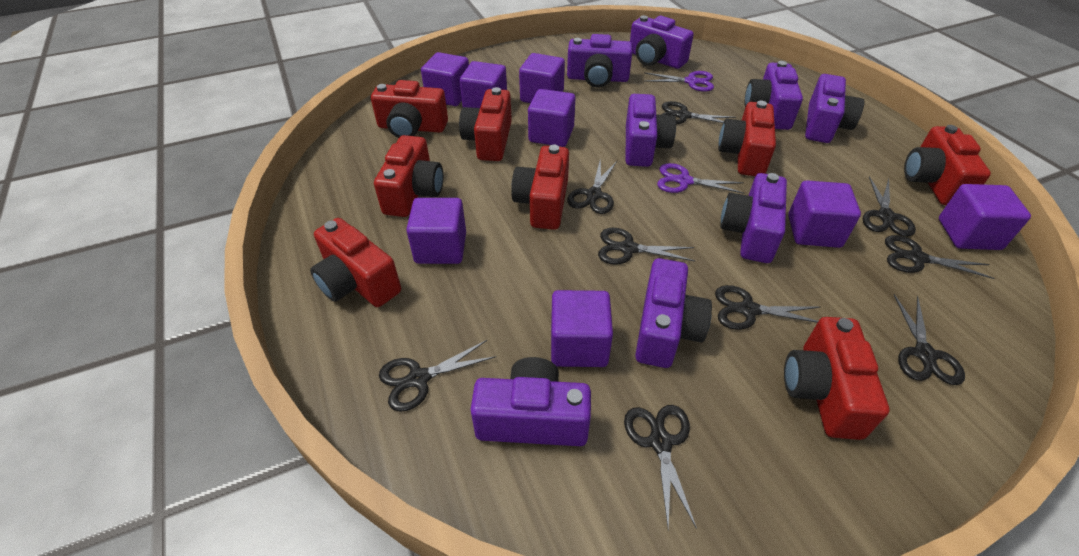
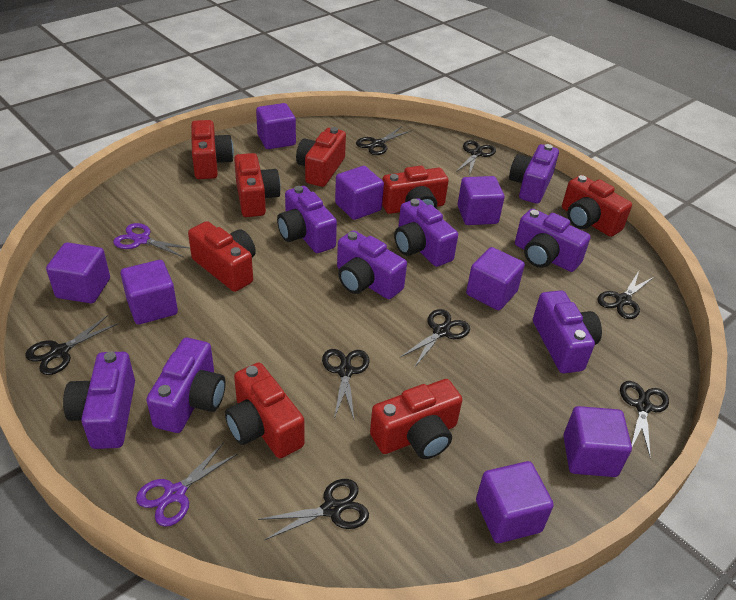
black scissors: 9 -> 8

